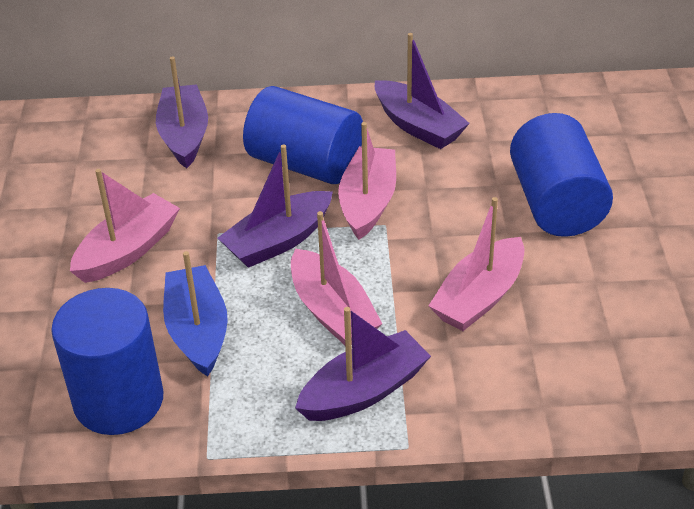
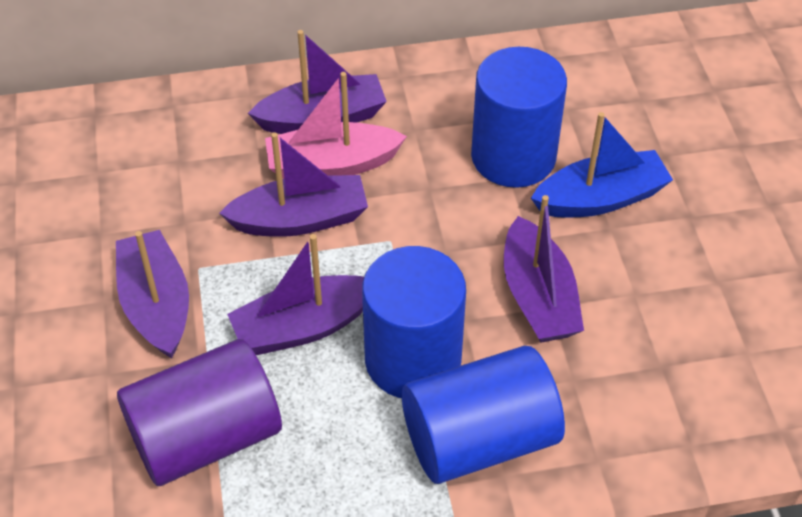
pink boat: 4 -> 1
purple boat: 4 -> 5
purple cylinder: 0 -> 1

